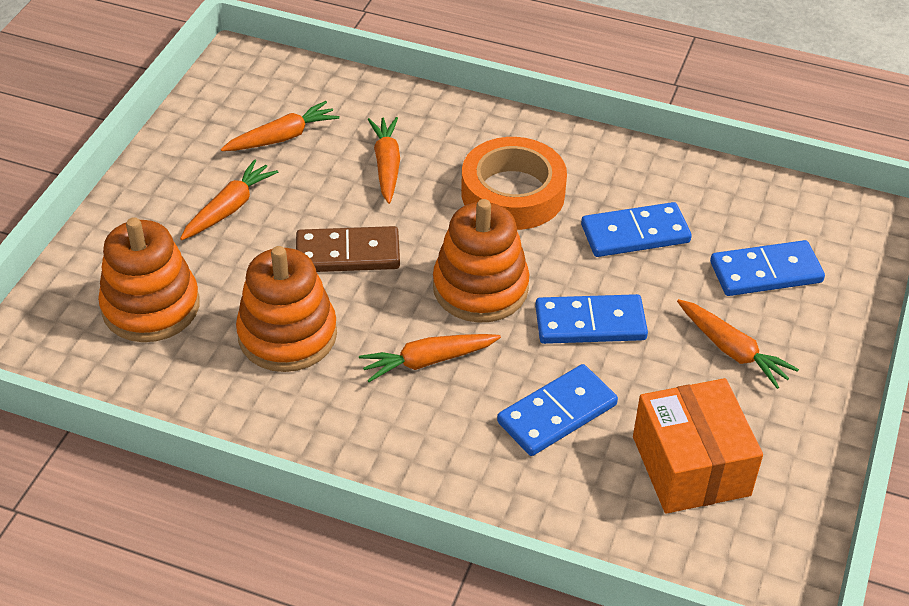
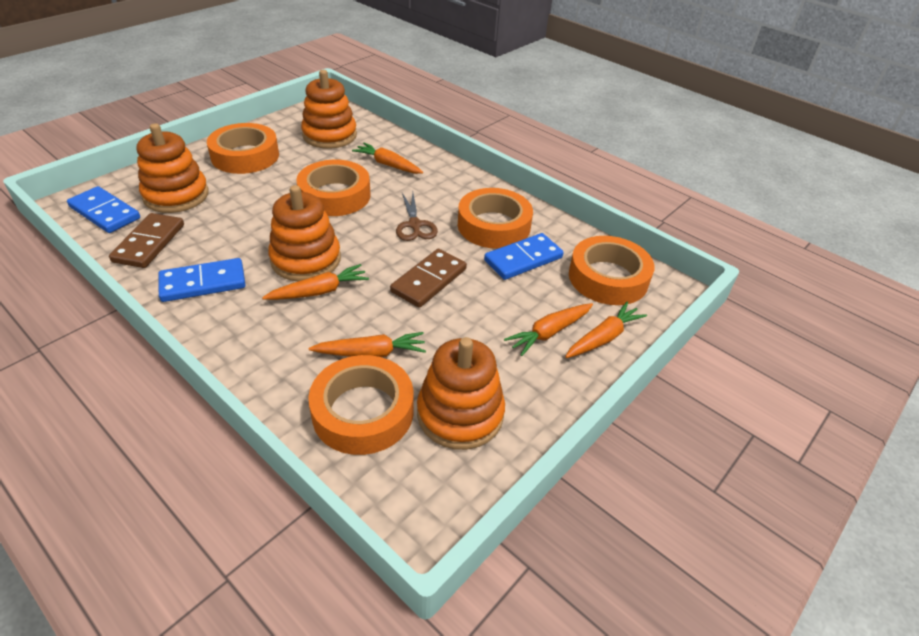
blue domino: 4 -> 3
brown domino: 1 -> 2
brown scissors: 0 -> 1
orange box: 1 -> 0
orange stacking toy: 3 -> 4
orange tape: 1 -> 5

